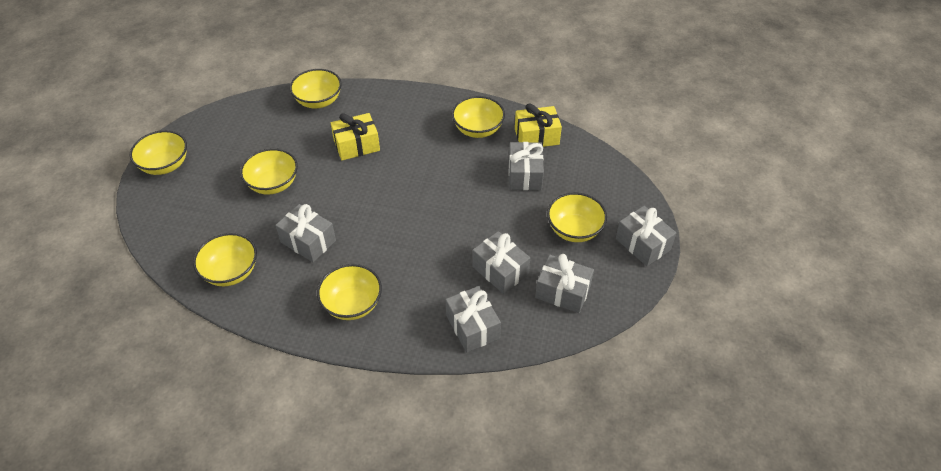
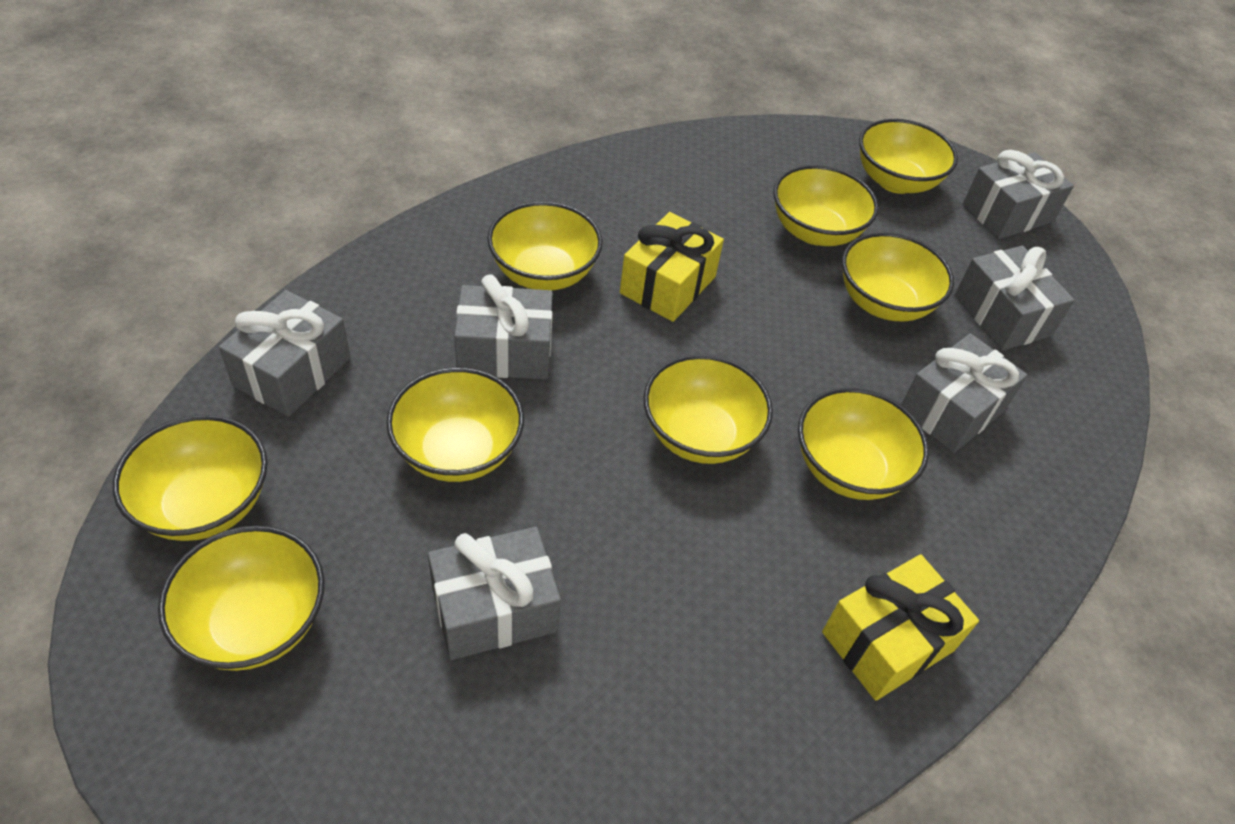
yellow bowl: 7 -> 9

